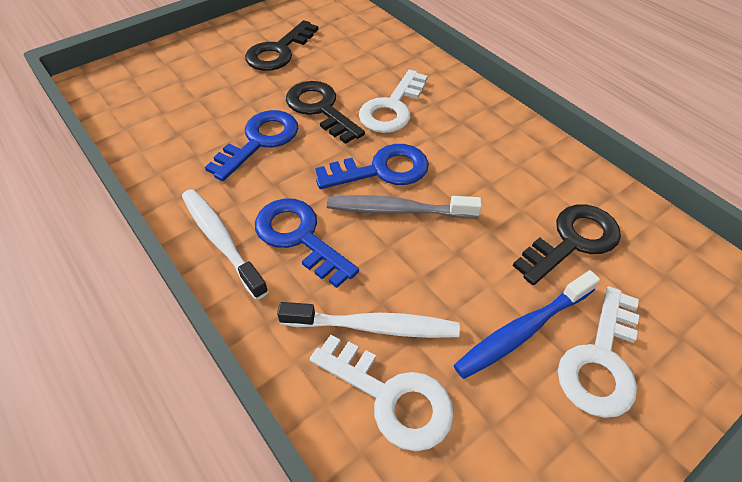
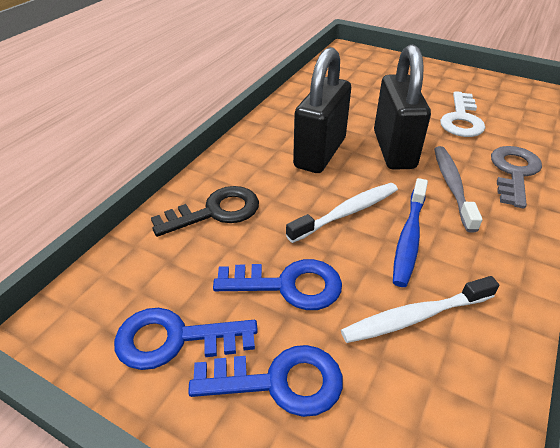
black key: 3 -> 1
black padlock: 0 -> 2
grey key: 0 -> 1
white key: 3 -> 1

